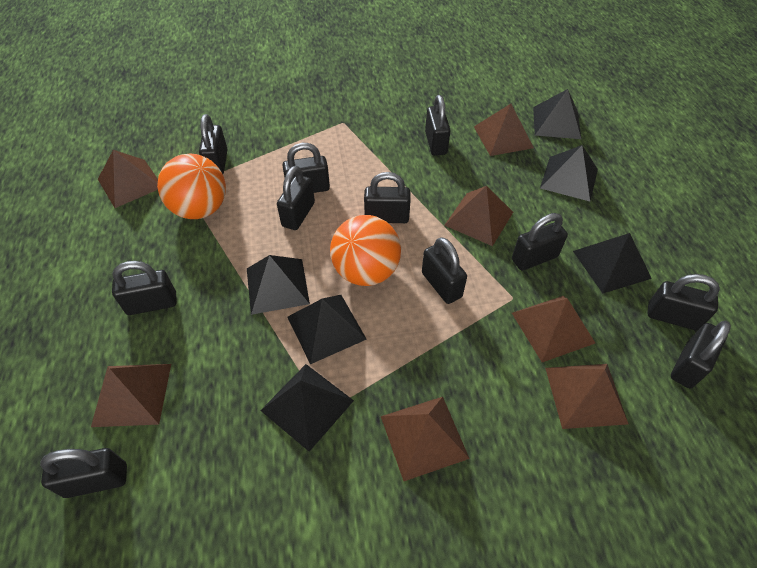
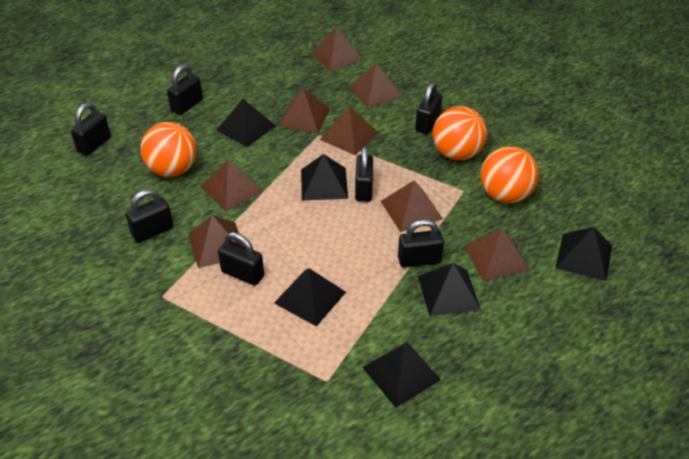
black padlock: 11 -> 7
brown pyramid: 7 -> 8
orange ball: 2 -> 3

